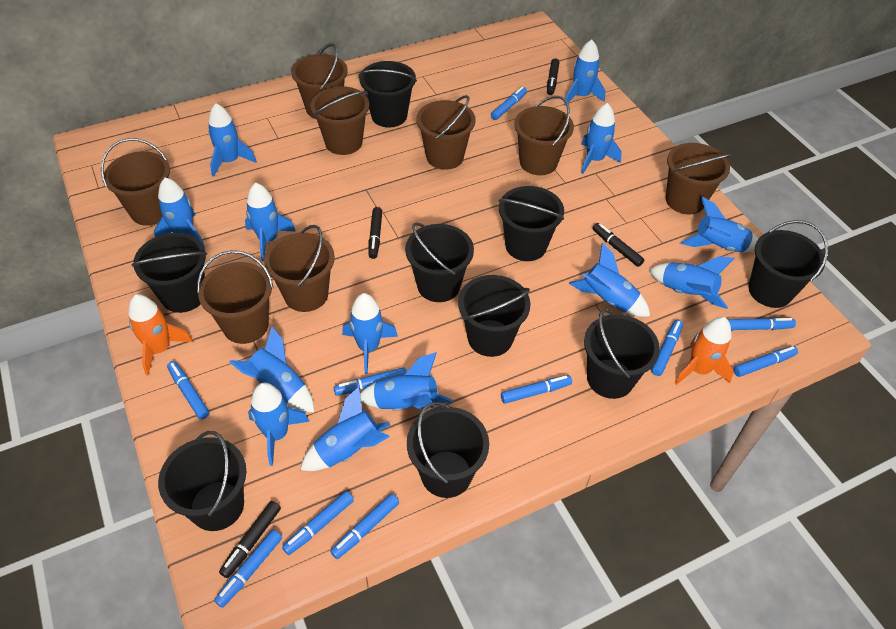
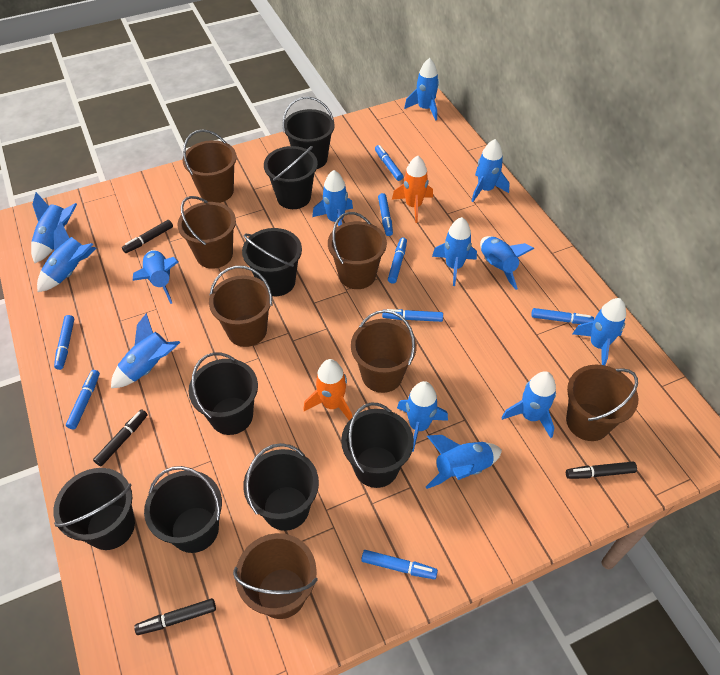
black bucket: 9 -> 8
blue marker: 10 -> 8
brown bucket: 8 -> 7

